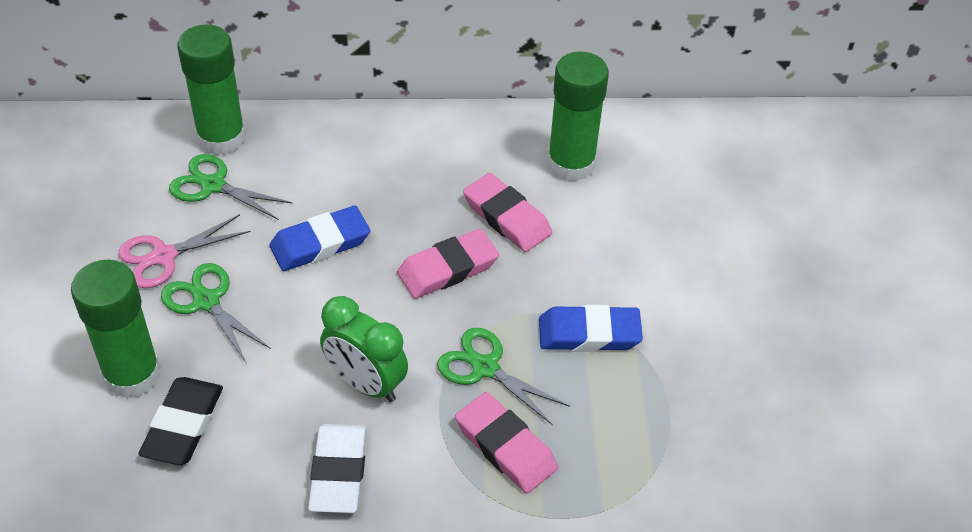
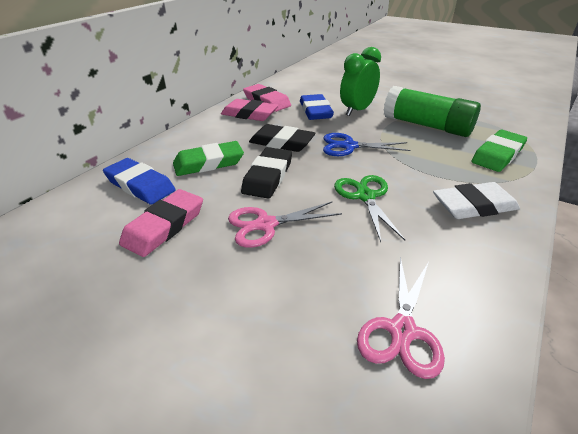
black eraser: 1 -> 2
blue scissors: 0 -> 1
green eraser: 0 -> 2
green glue stick: 3 -> 1
green scissors: 3 -> 1
pink scissors: 1 -> 2

